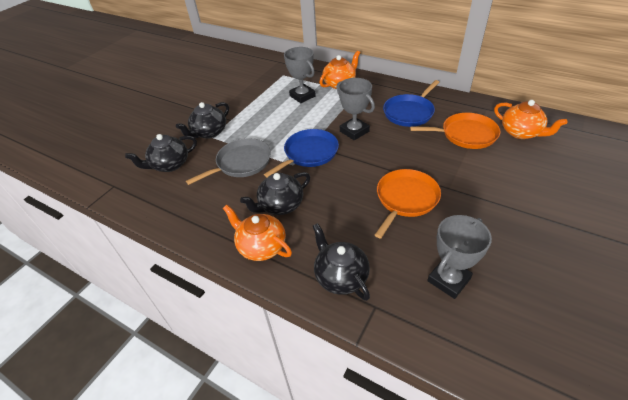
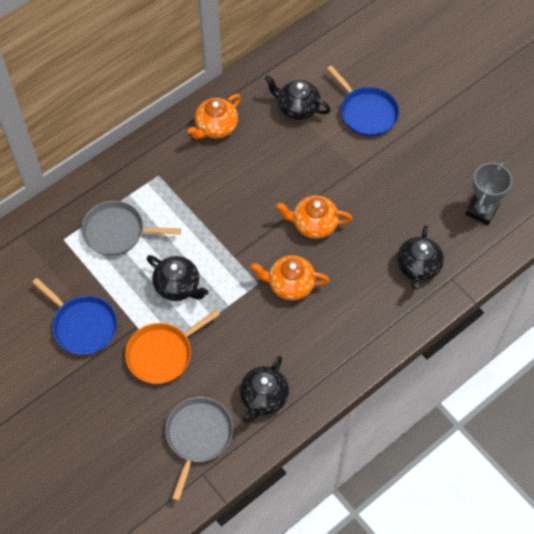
grey pan: 1 -> 2
grey trophy: 3 -> 1
orange pan: 2 -> 1

